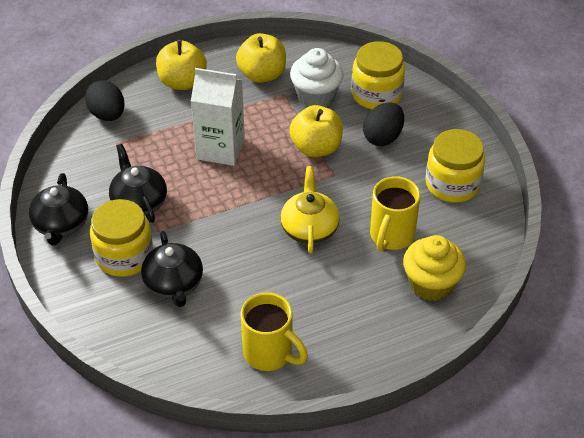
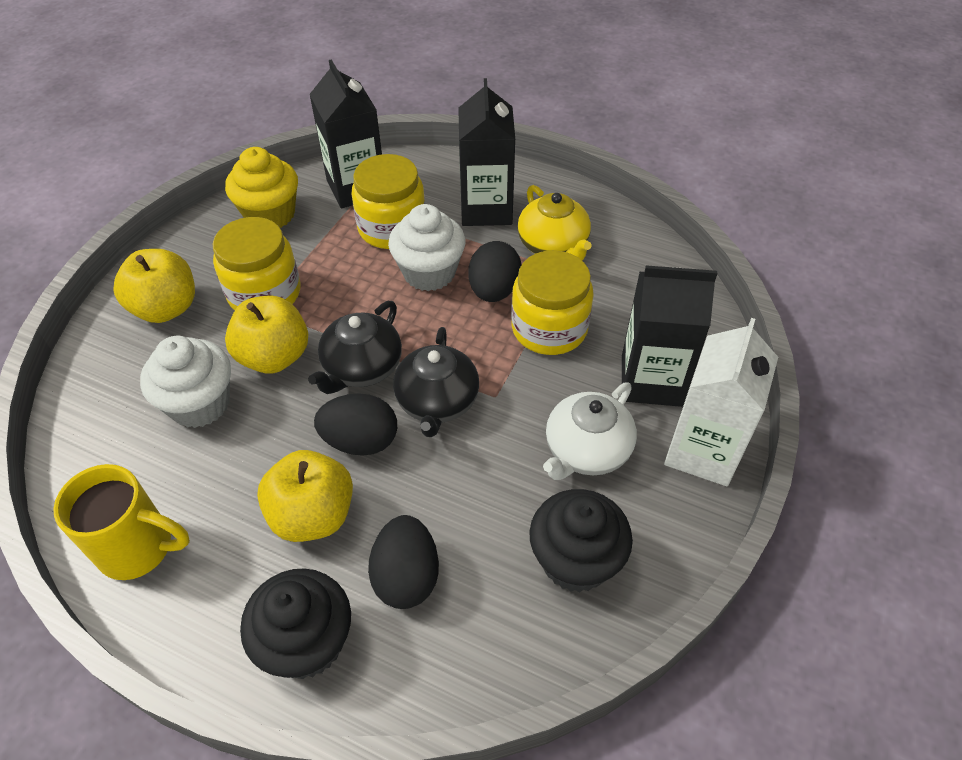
black carton: 0 -> 3
black cupcake: 0 -> 2
black egg: 2 -> 3
black teapot: 3 -> 2
white cupcake: 1 -> 2
white teapot: 0 -> 1
yellow mug: 2 -> 1

